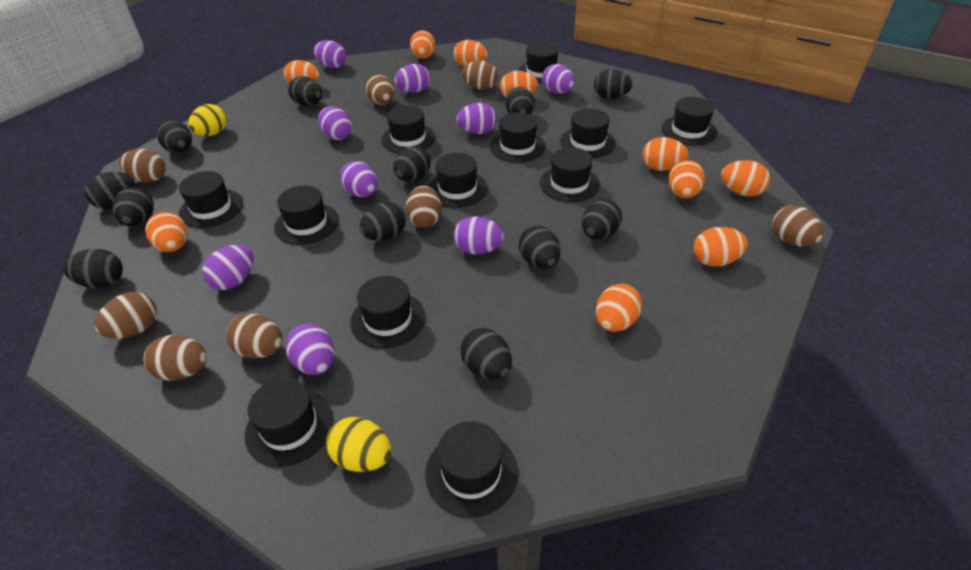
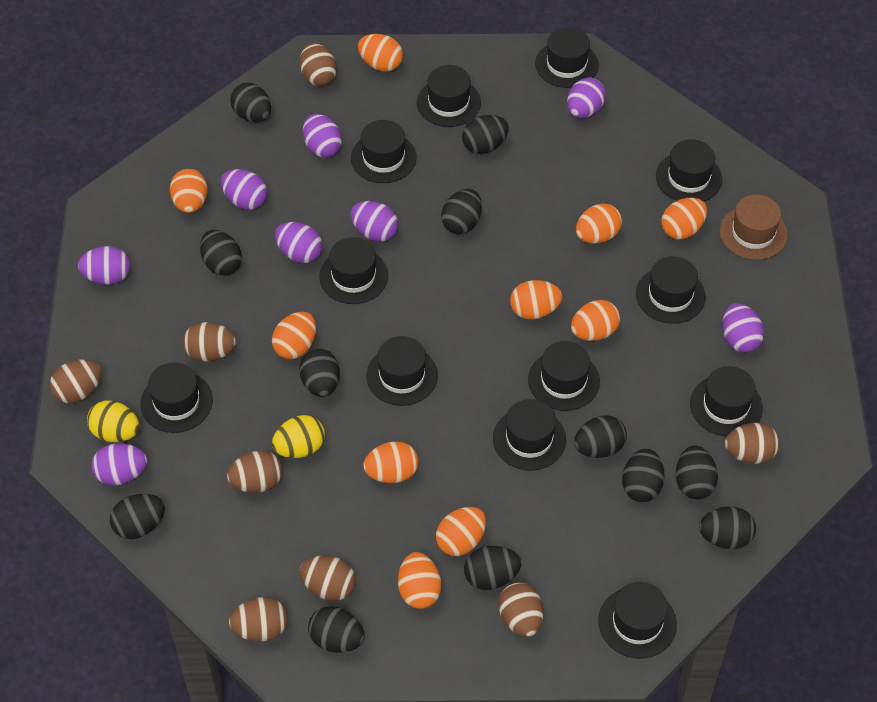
brown hat: 0 -> 1
purple egg: 9 -> 8

